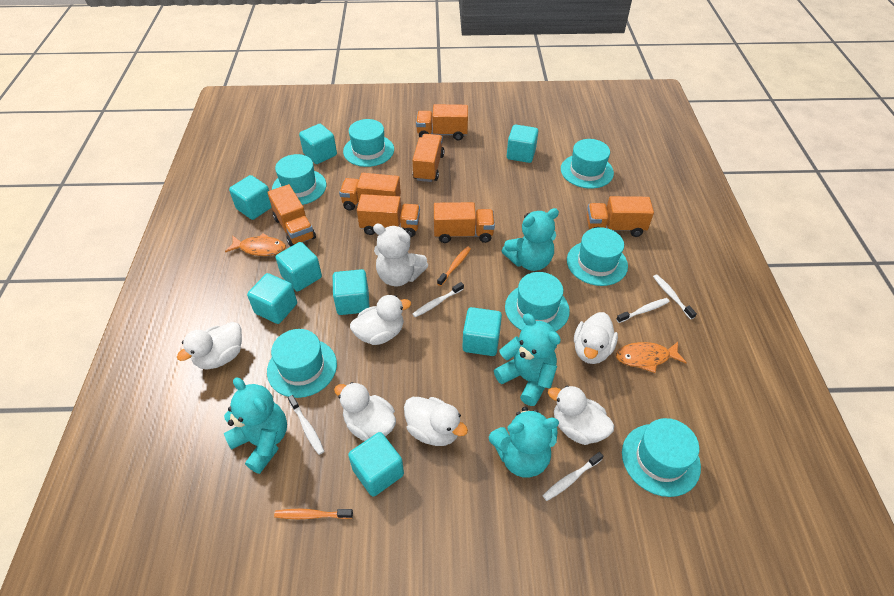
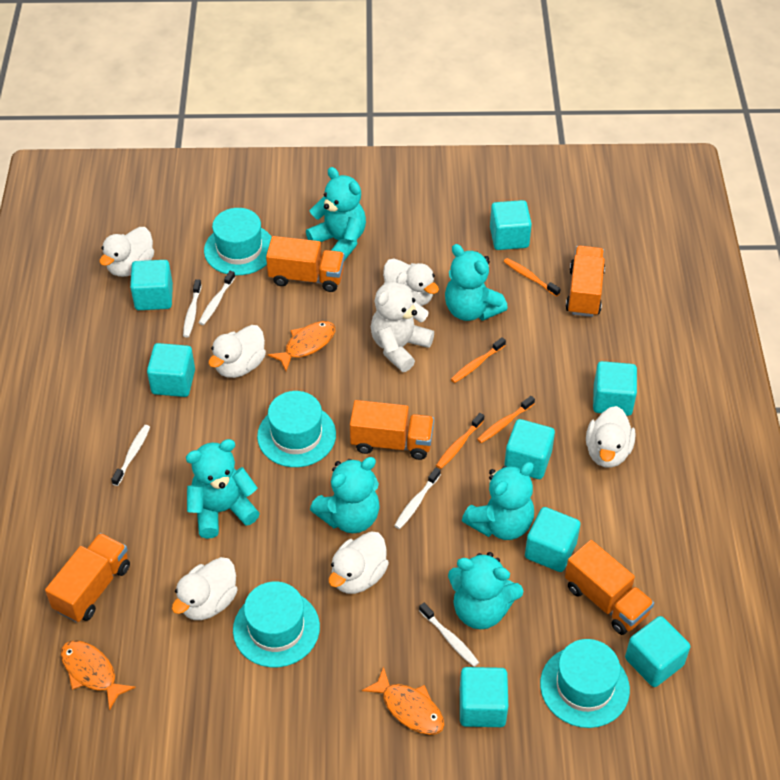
orange fish: 2 -> 3
orange toothbrush: 2 -> 4
orange truck: 7 -> 5
turquoise hat: 7 -> 4
turquoise teddy bear: 4 -> 6

